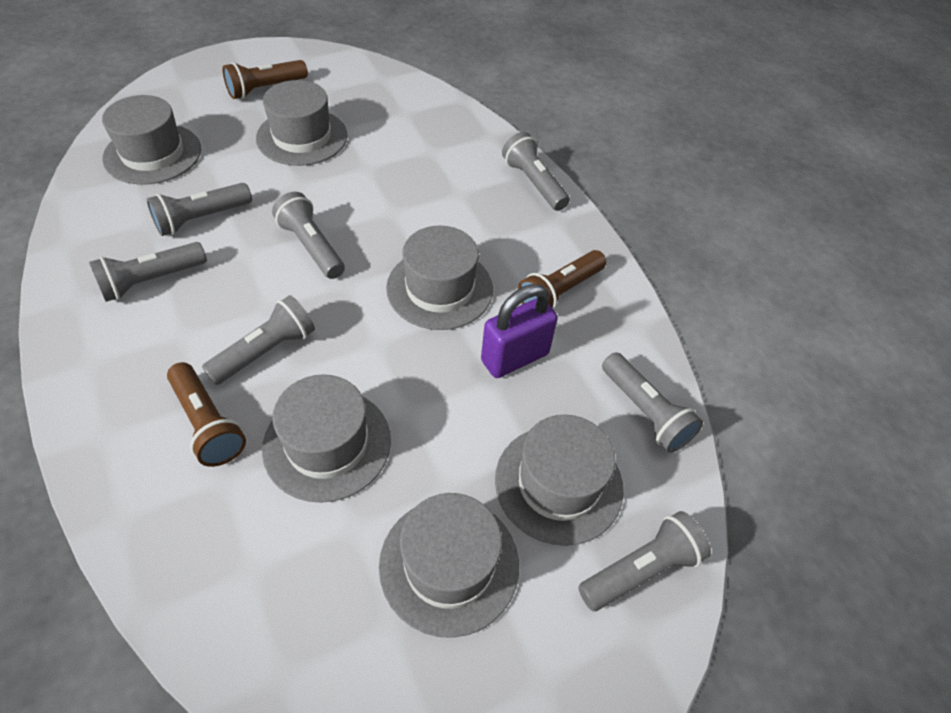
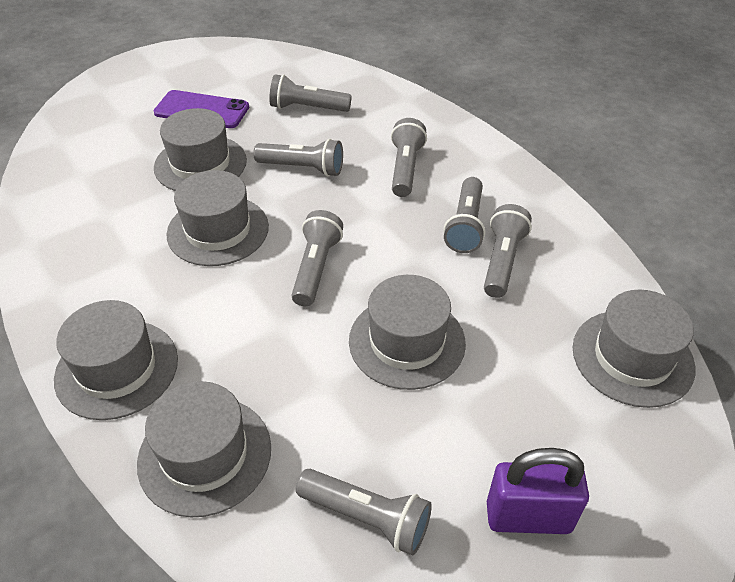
brown flashlight: 3 -> 0
purple phone: 0 -> 1

